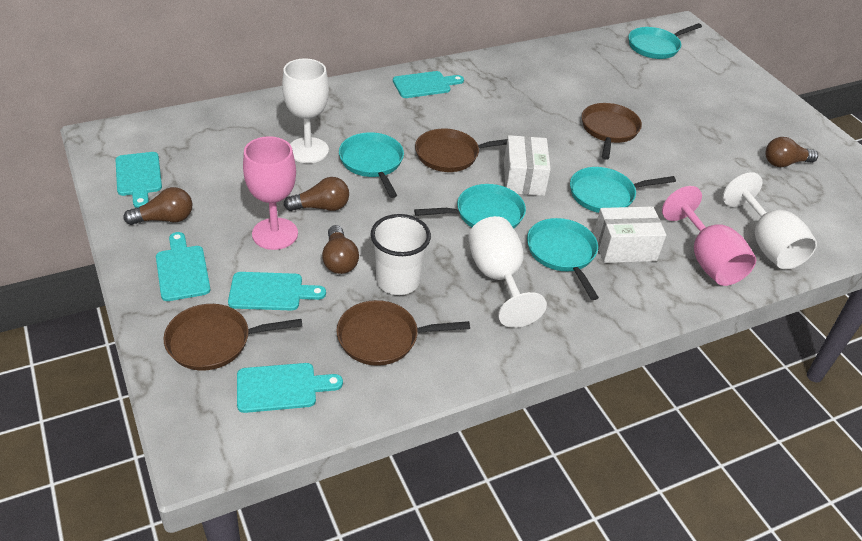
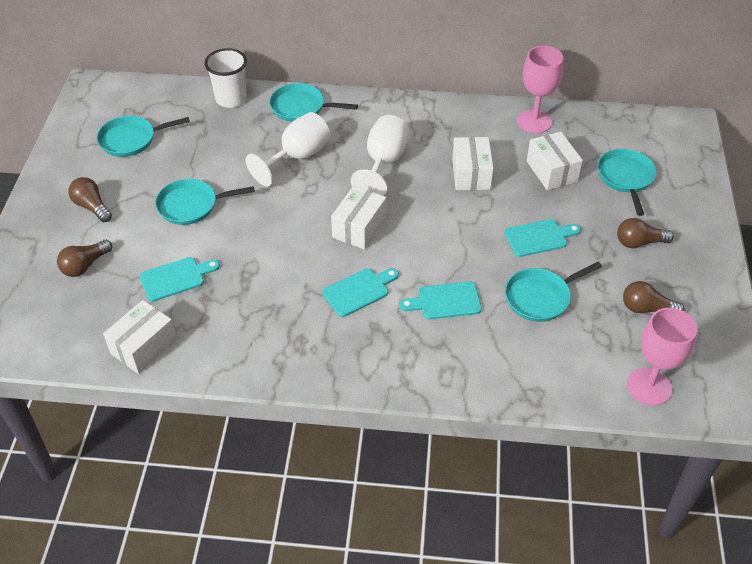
brown pan: 4 -> 0
turquoise cutting board: 5 -> 4
white box: 2 -> 4
white goblet: 3 -> 2

